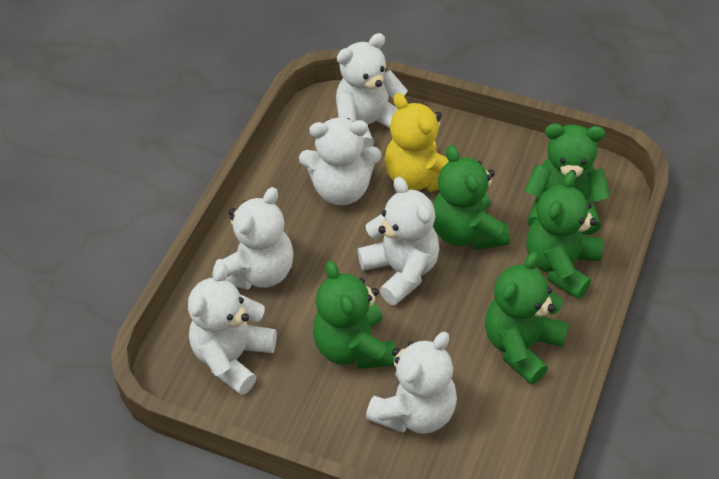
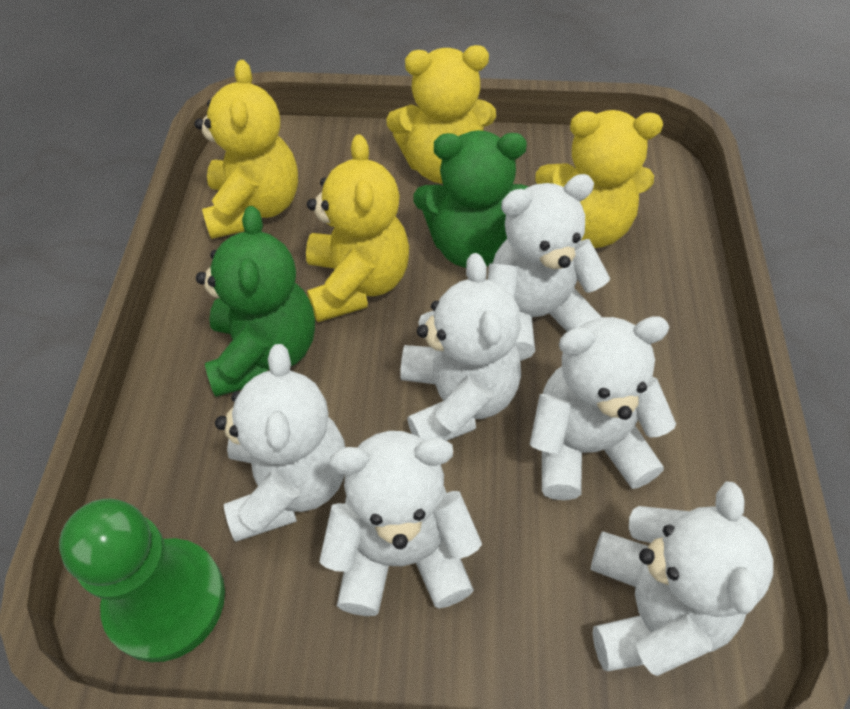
green pawn: 0 -> 1
green teddy bear: 5 -> 2
yellow teddy bear: 1 -> 4

